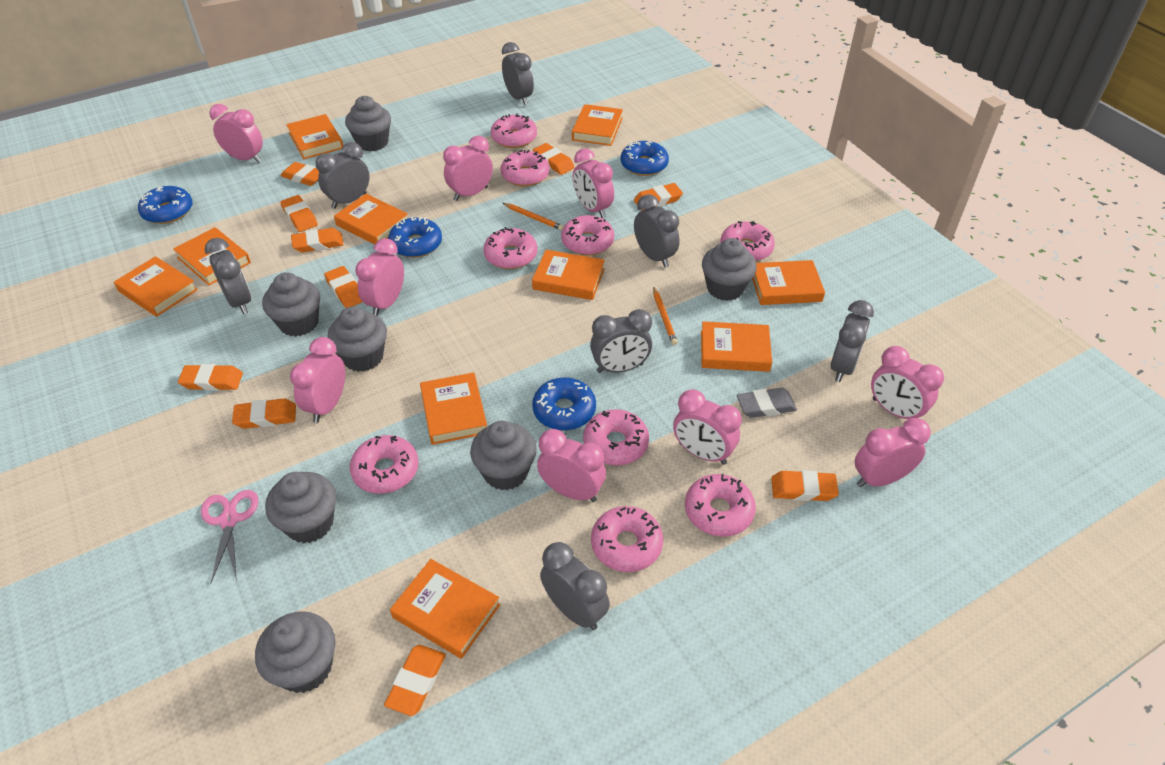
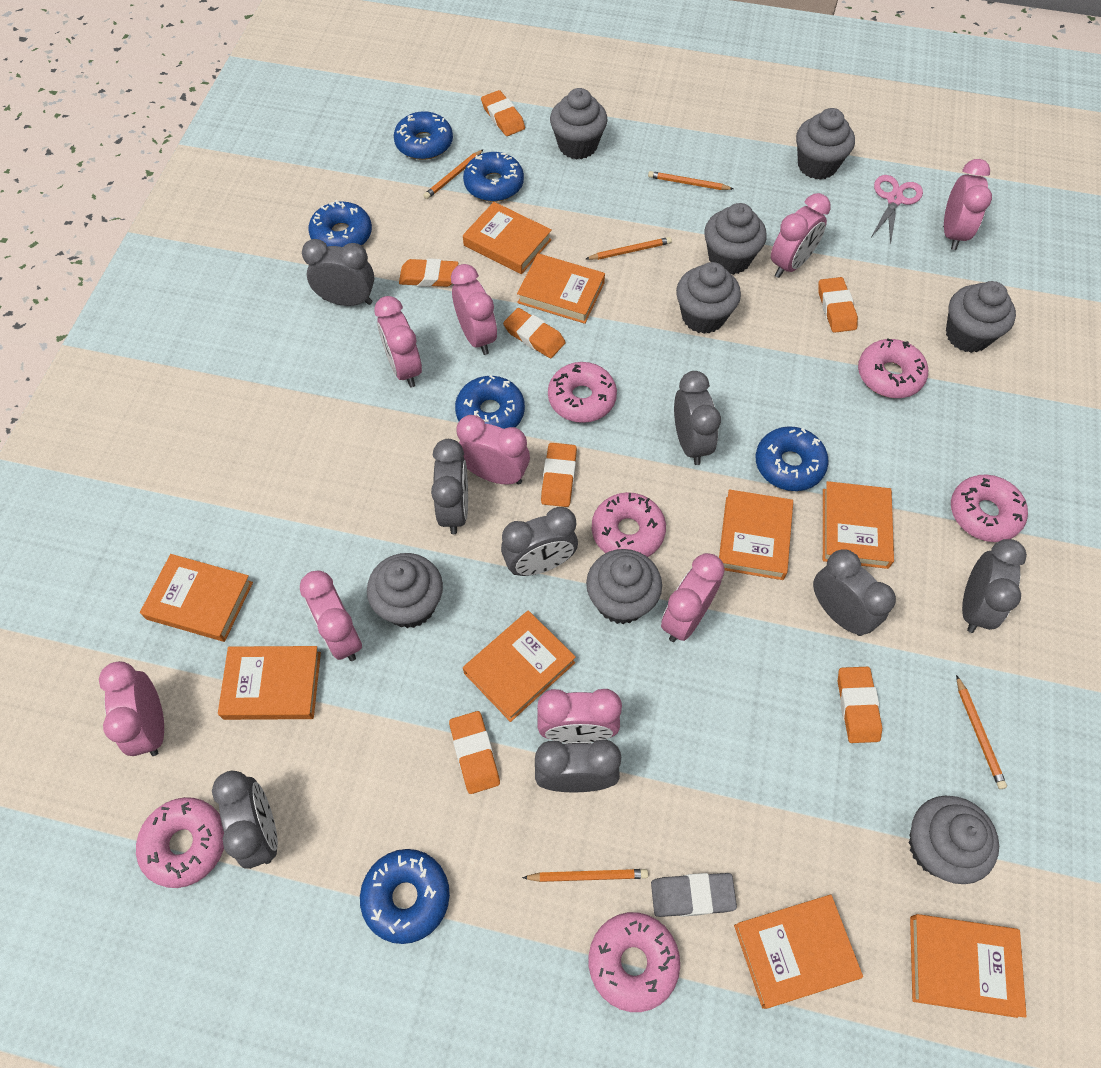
blue donut: 4 -> 6
grey clock: 7 -> 8
grey cupcake: 7 -> 8
orange book: 10 -> 9
orange eraser: 10 -> 7
orange pencil: 2 -> 5
pink donut: 9 -> 6

